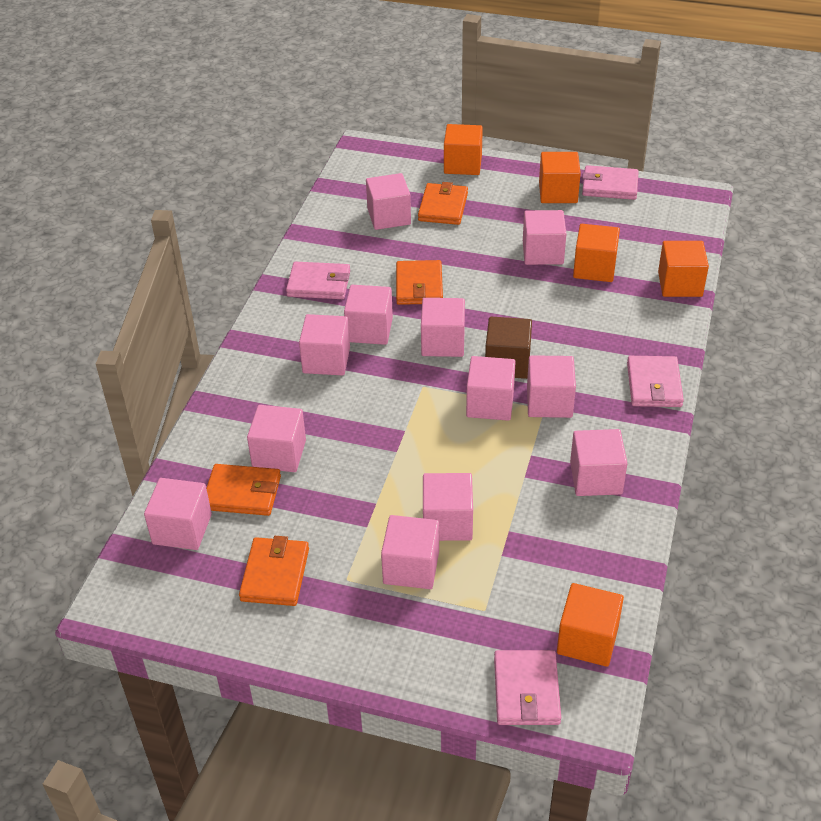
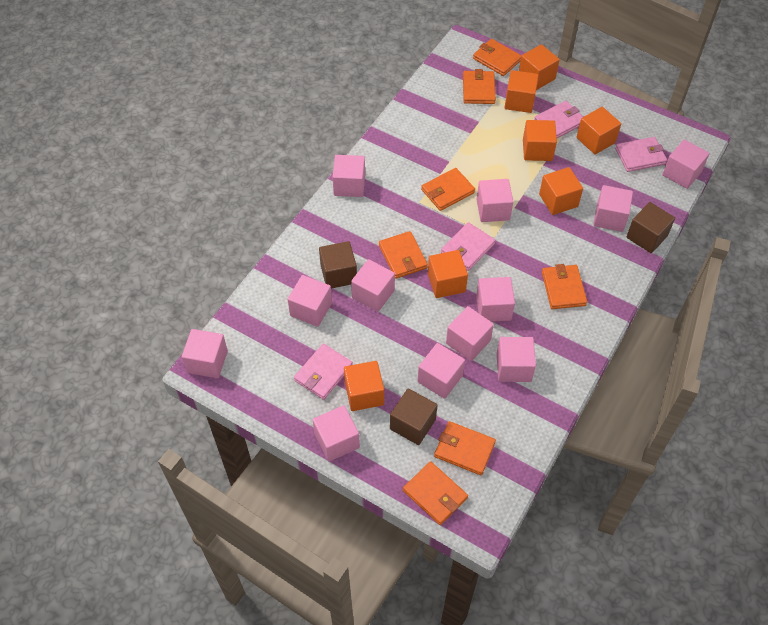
brown cube: 1 -> 3
orange cube: 5 -> 7
orange wallet: 4 -> 7

